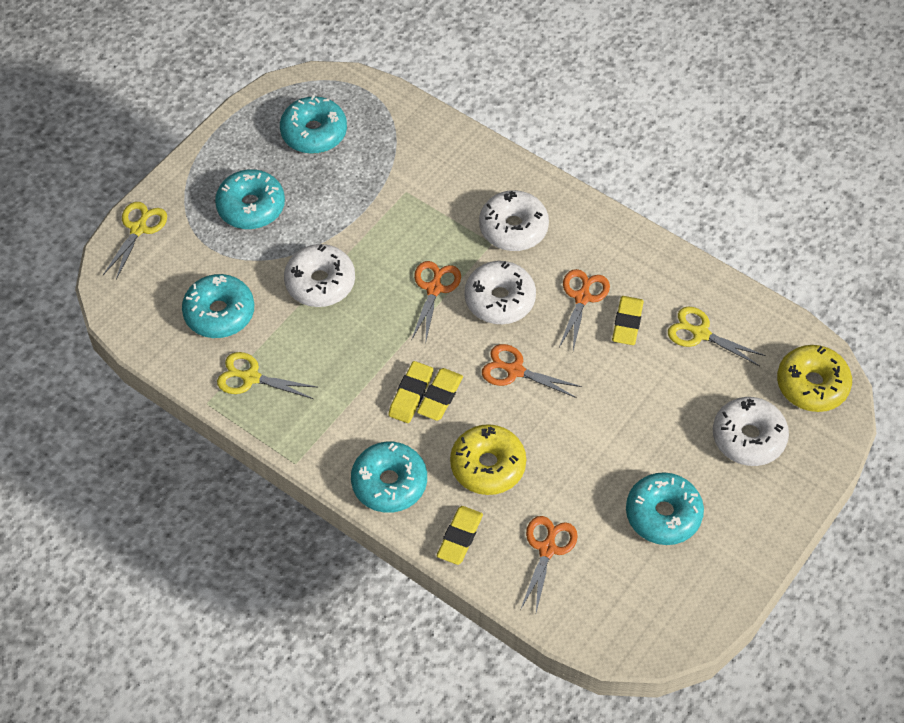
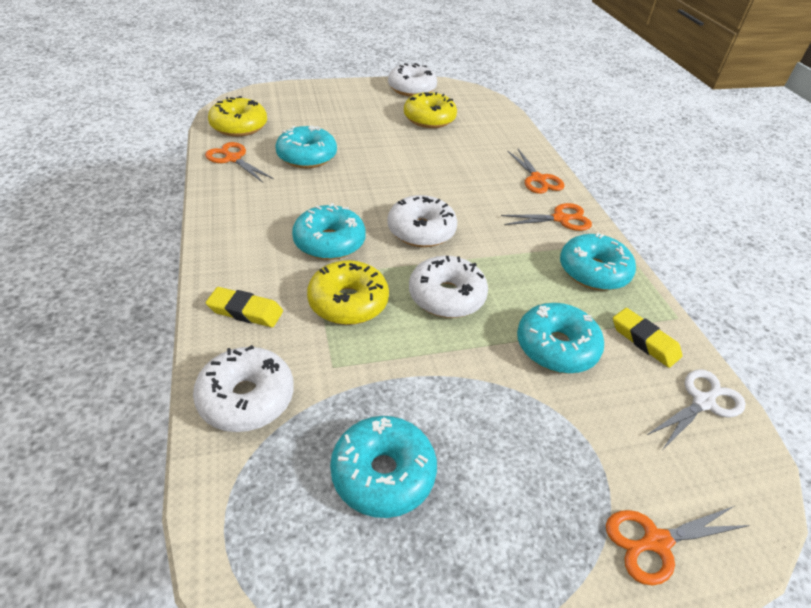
white scissors: 0 -> 1
yellow donut: 2 -> 3
yellow eraser: 4 -> 2
yellow scissors: 3 -> 0

